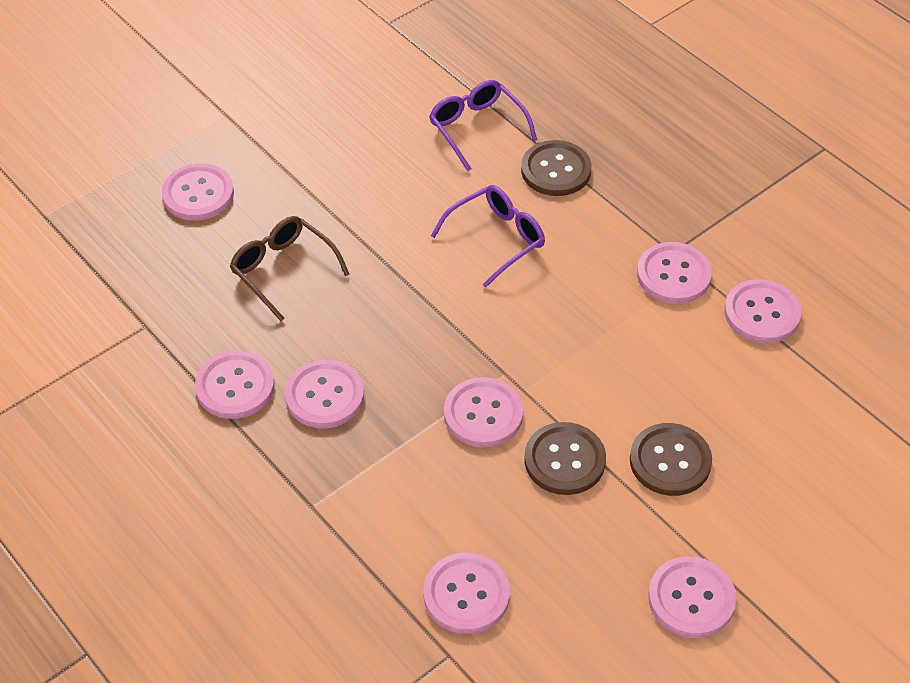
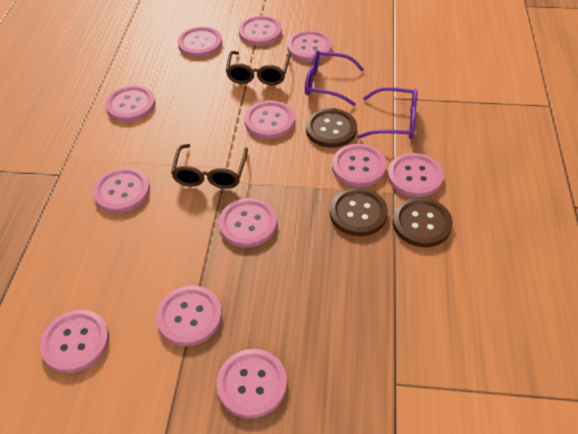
brown glasses: 1 -> 2
pink button: 8 -> 12

